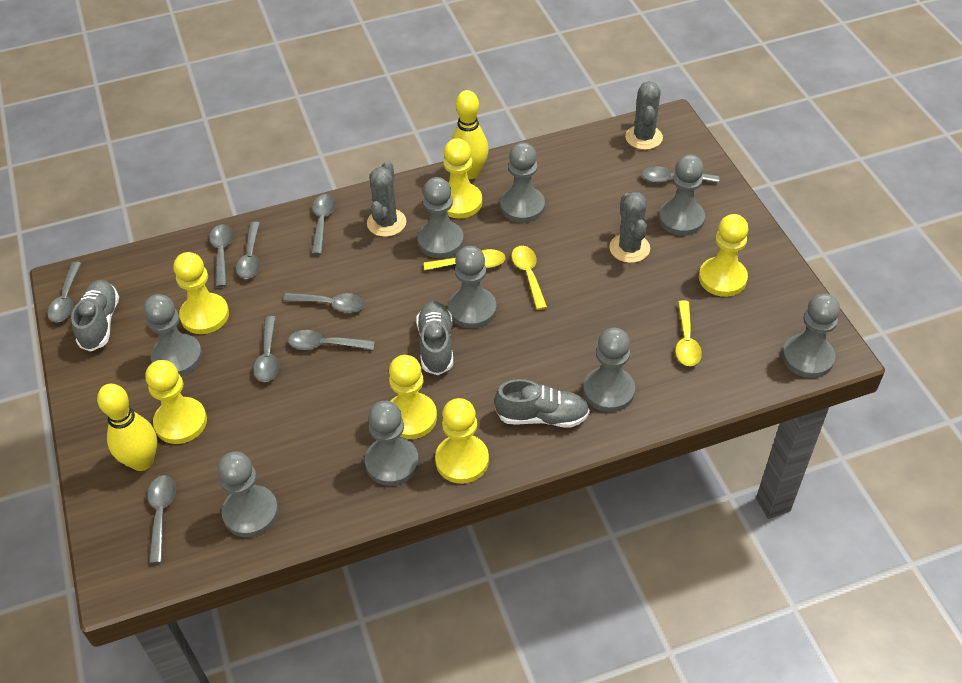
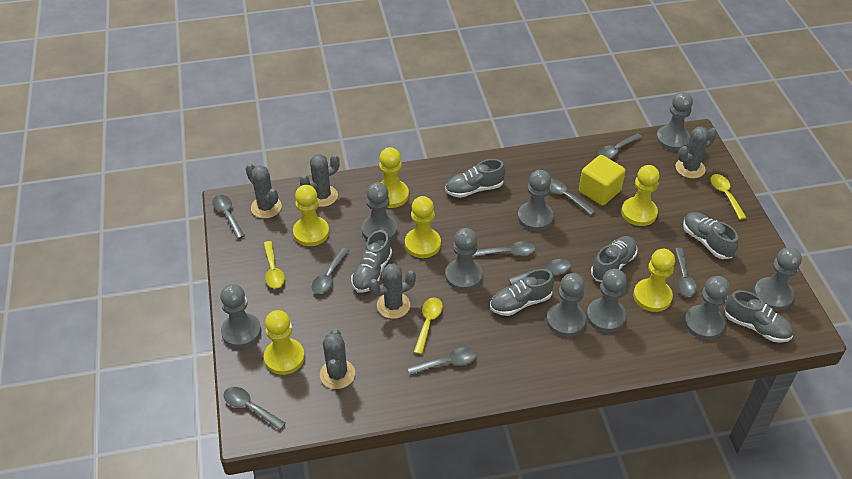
grey cactus: 3 -> 5
grey shoe: 3 -> 6
yellow bowling pin: 2 -> 0
yellow cube: 0 -> 1

